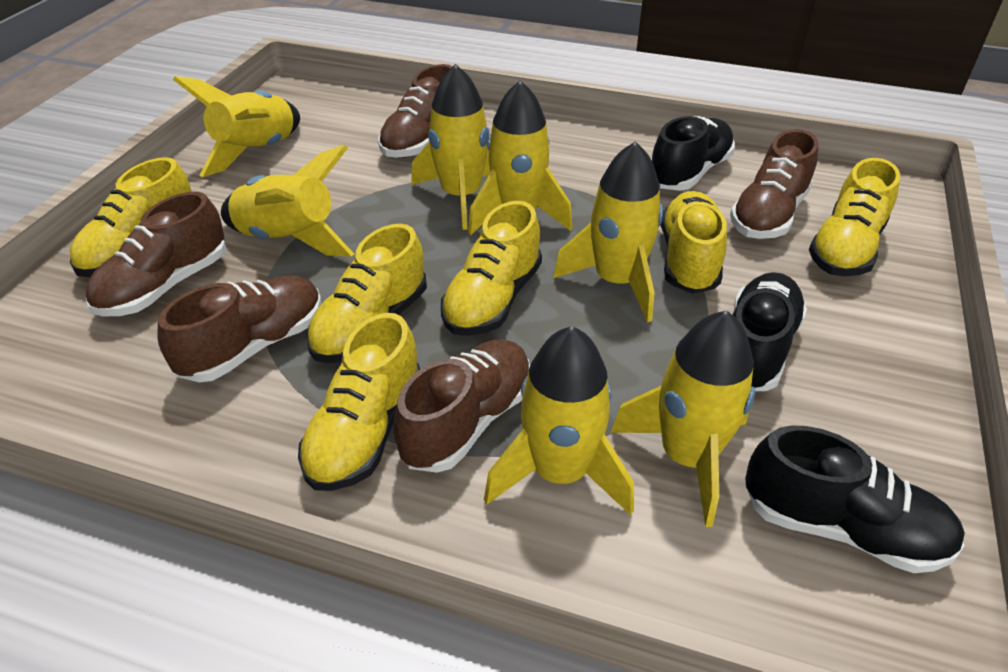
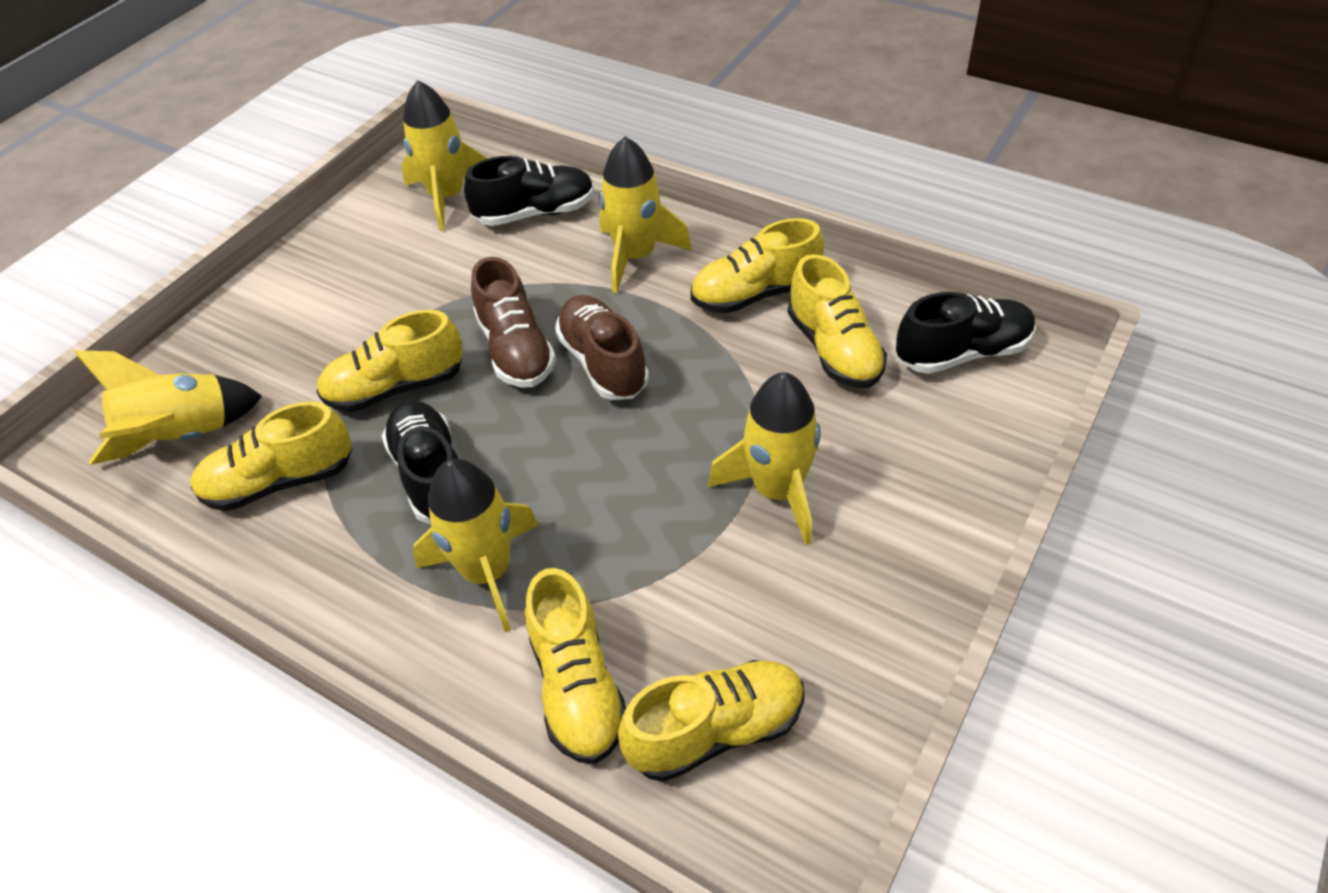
brown shoe: 5 -> 2
yellow rocket: 7 -> 5

